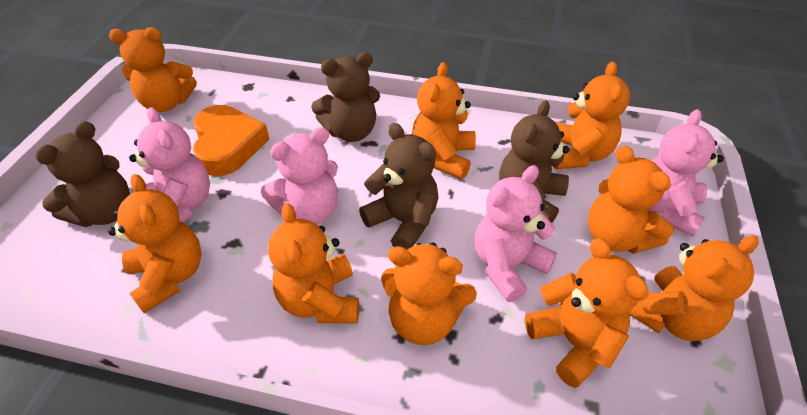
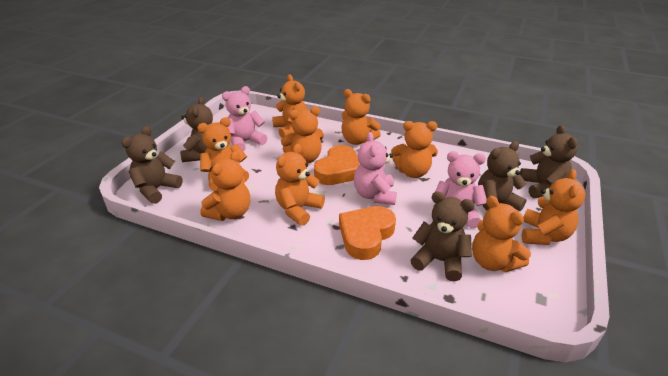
brown teddy bear: 4 -> 5
orange heart: 1 -> 2
pink teddy bear: 4 -> 3

